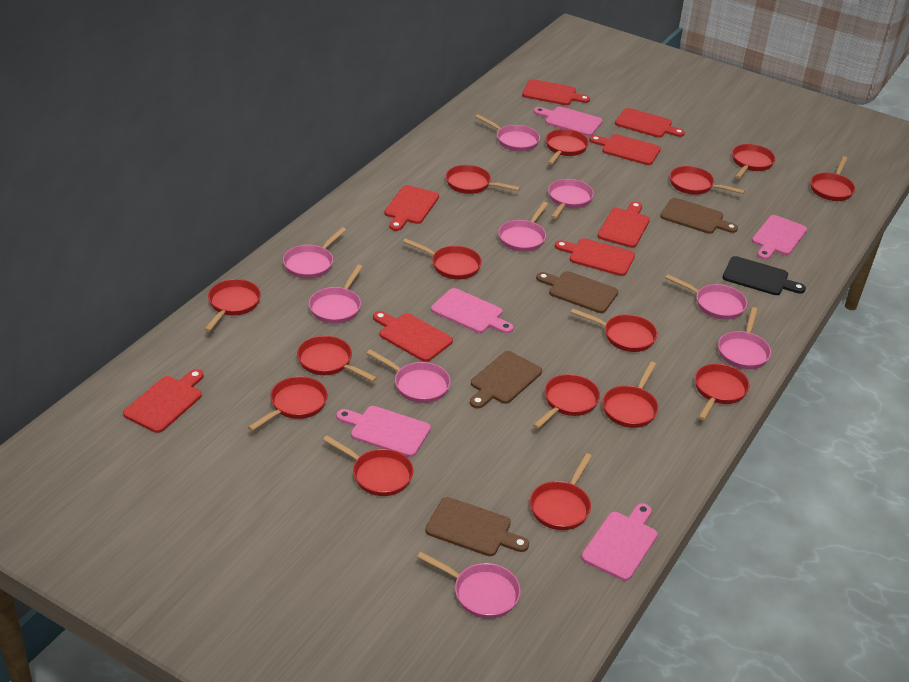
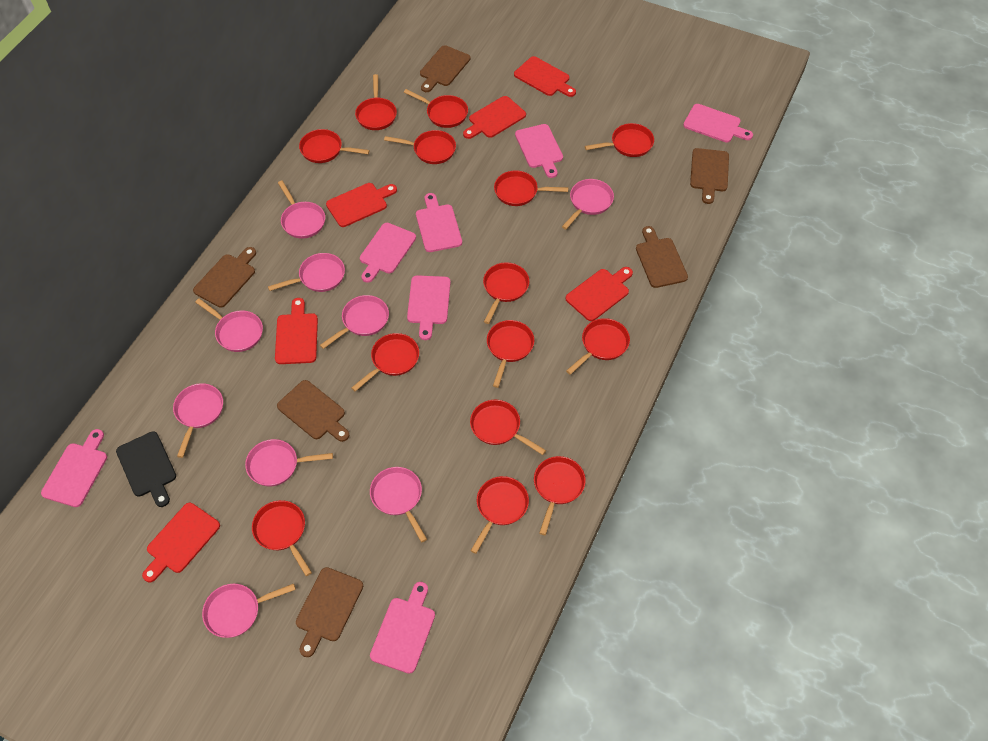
brown cutting board: 4 -> 6
pink cutting board: 5 -> 7
red cutting board: 8 -> 6
red pan: 15 -> 14

